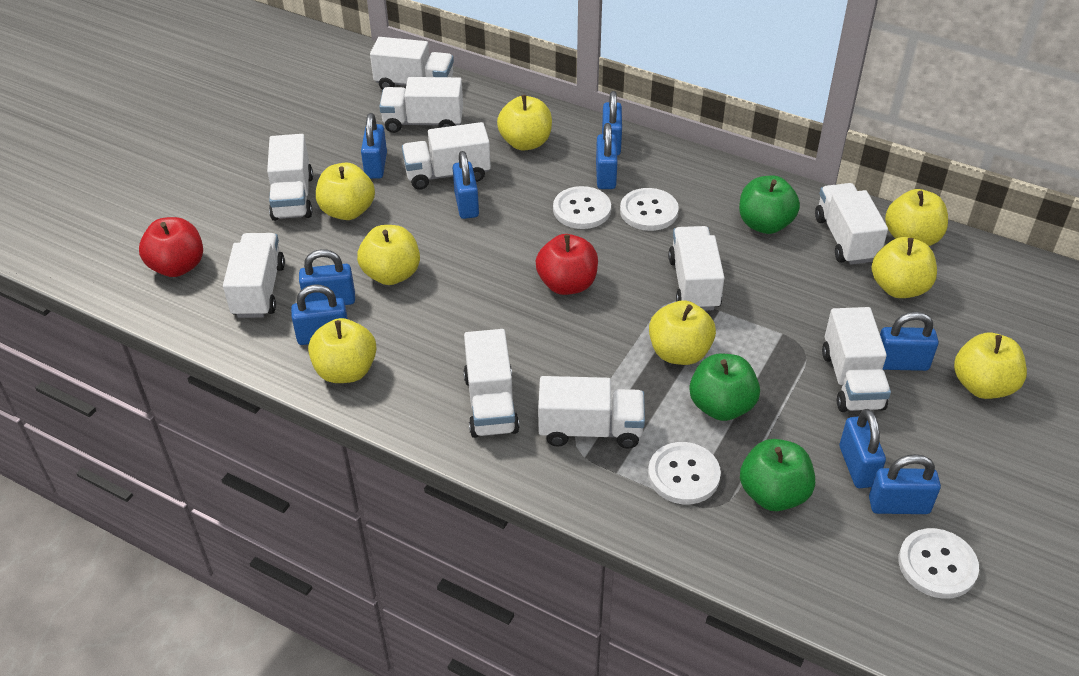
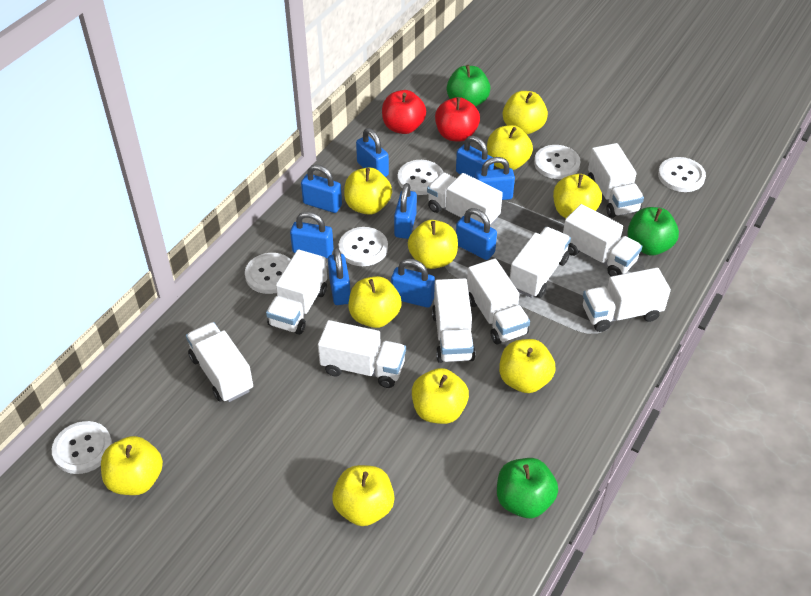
white button: 4 -> 6
yellow apple: 8 -> 10

